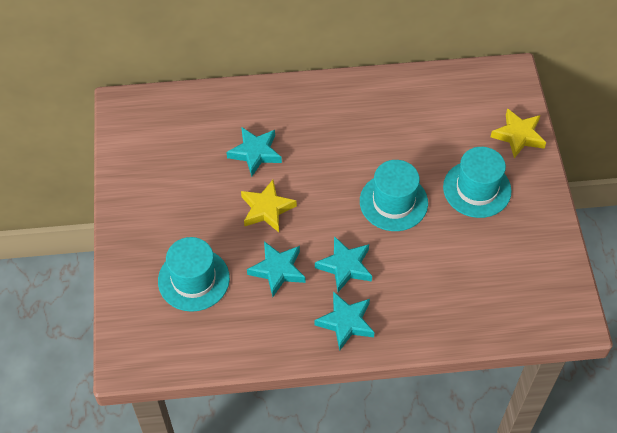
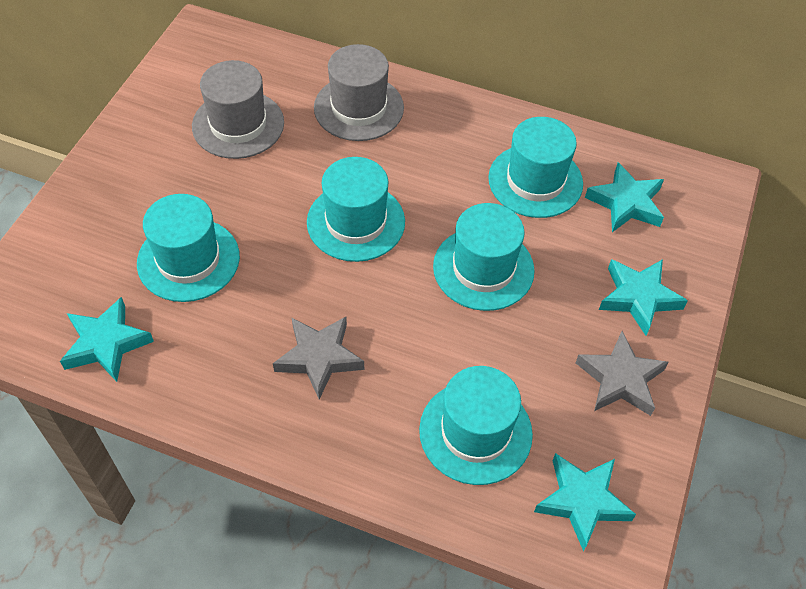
grey hat: 0 -> 2
grey star: 0 -> 2
turquoise hat: 3 -> 5
yellow star: 2 -> 0

